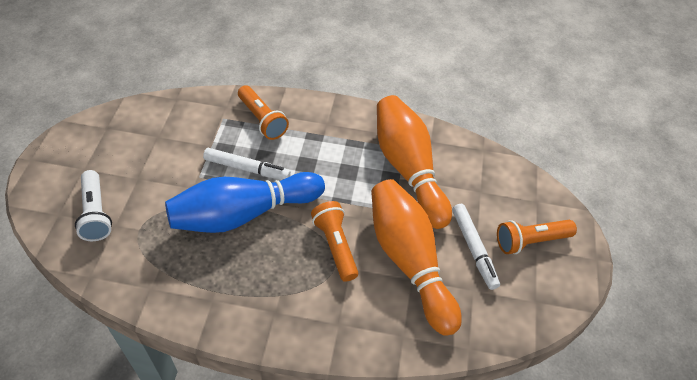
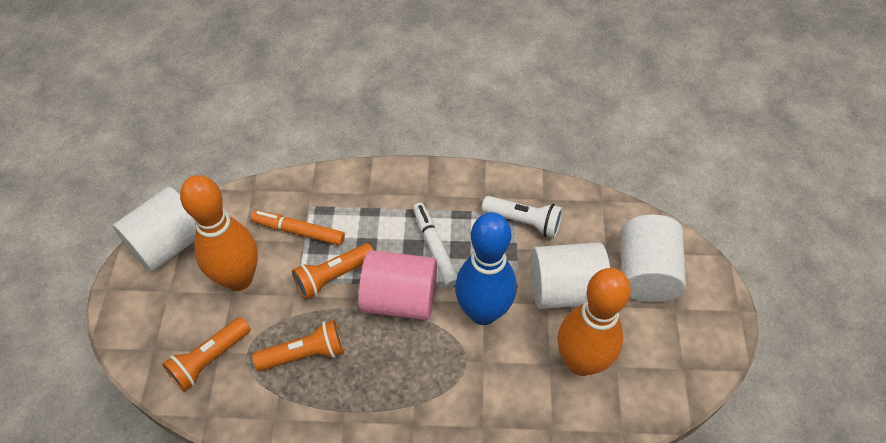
orange marker: 0 -> 1
pink cylinder: 0 -> 1
white cylinder: 0 -> 3
white marker: 2 -> 1

